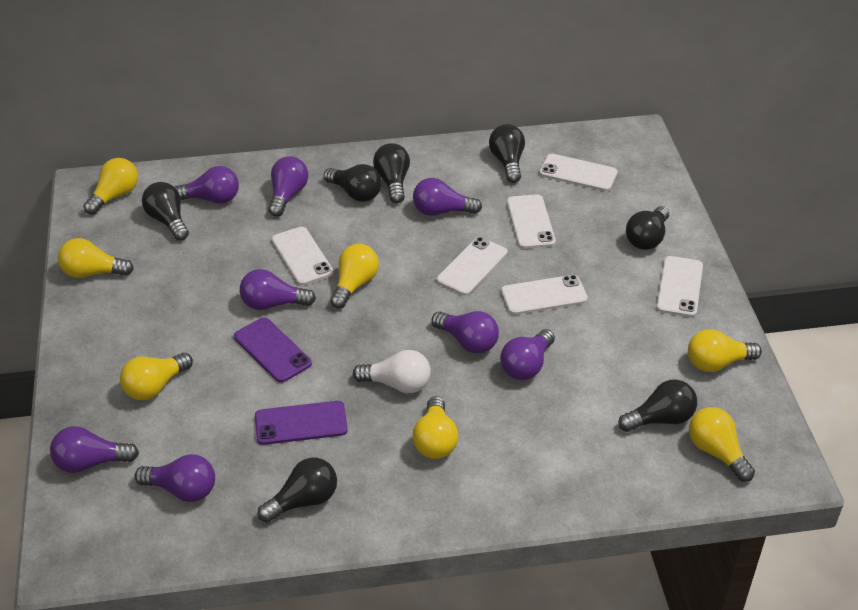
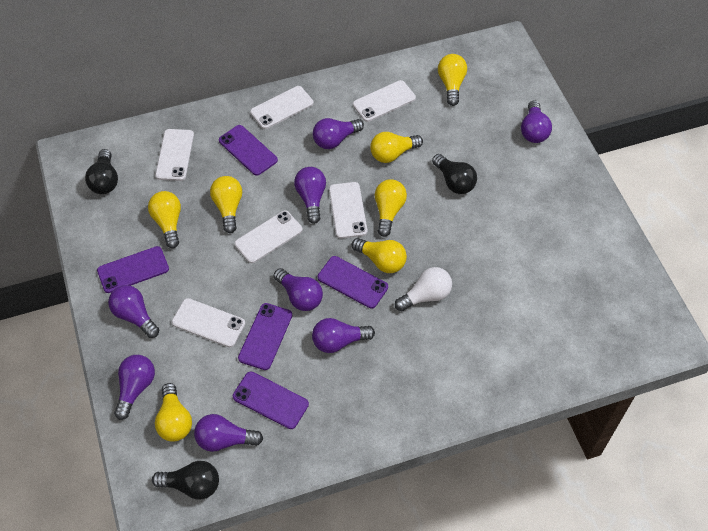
black light bulb: 7 -> 3
purple phone: 2 -> 5

